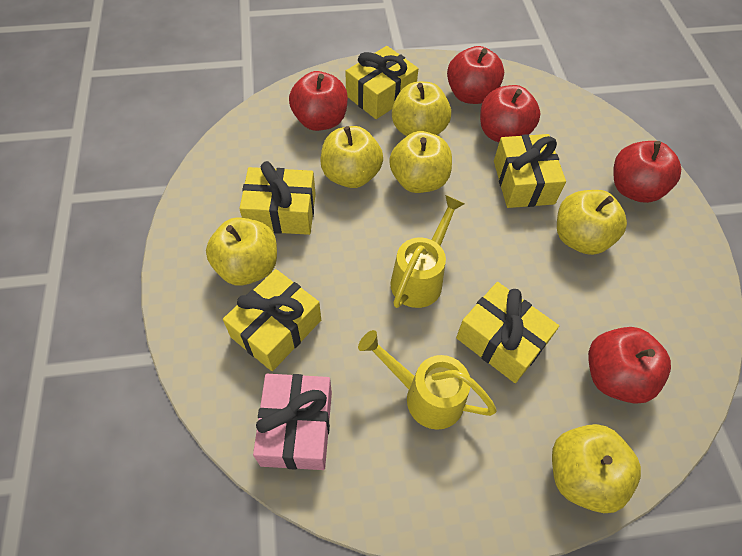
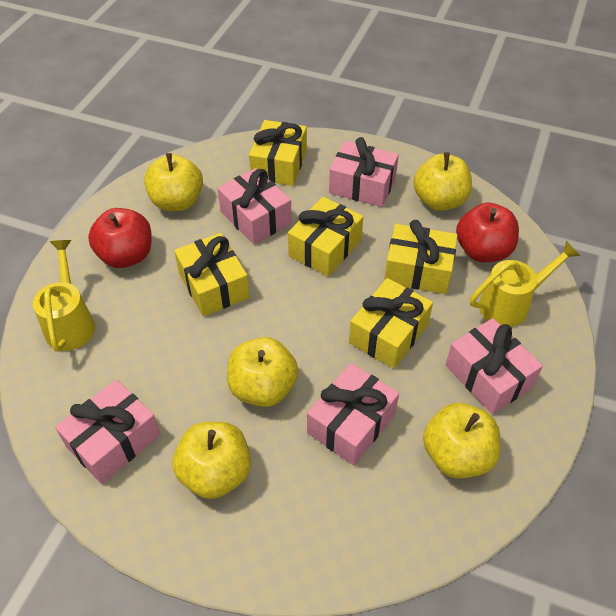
pink gift: 1 -> 5
red apple: 5 -> 2
yellow apple: 6 -> 5

